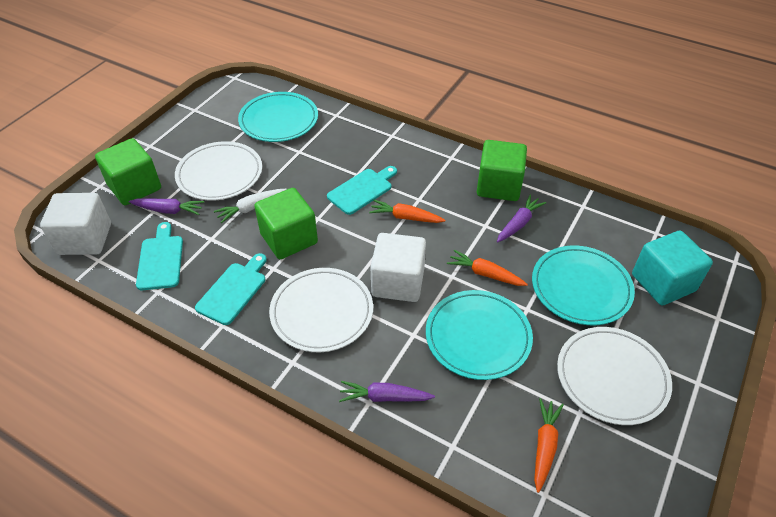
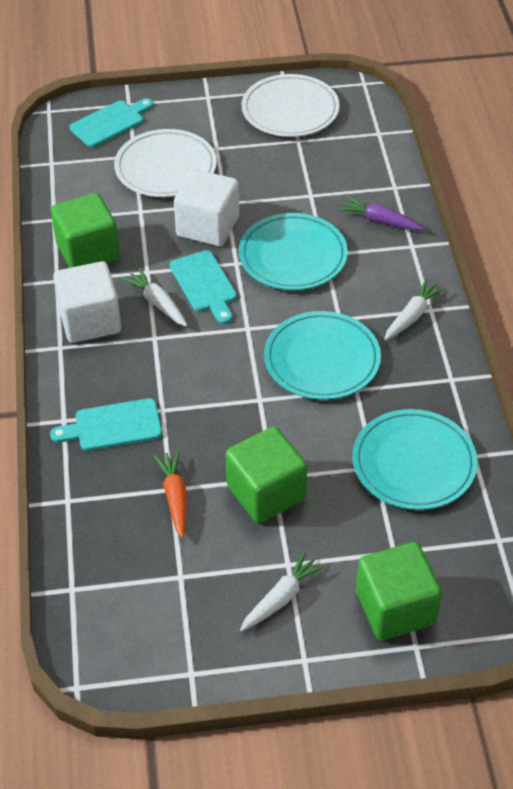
orange carrot: 3 -> 1
purple carrot: 3 -> 1
turquoise cube: 1 -> 0
white carrot: 1 -> 3
white plate: 3 -> 2

